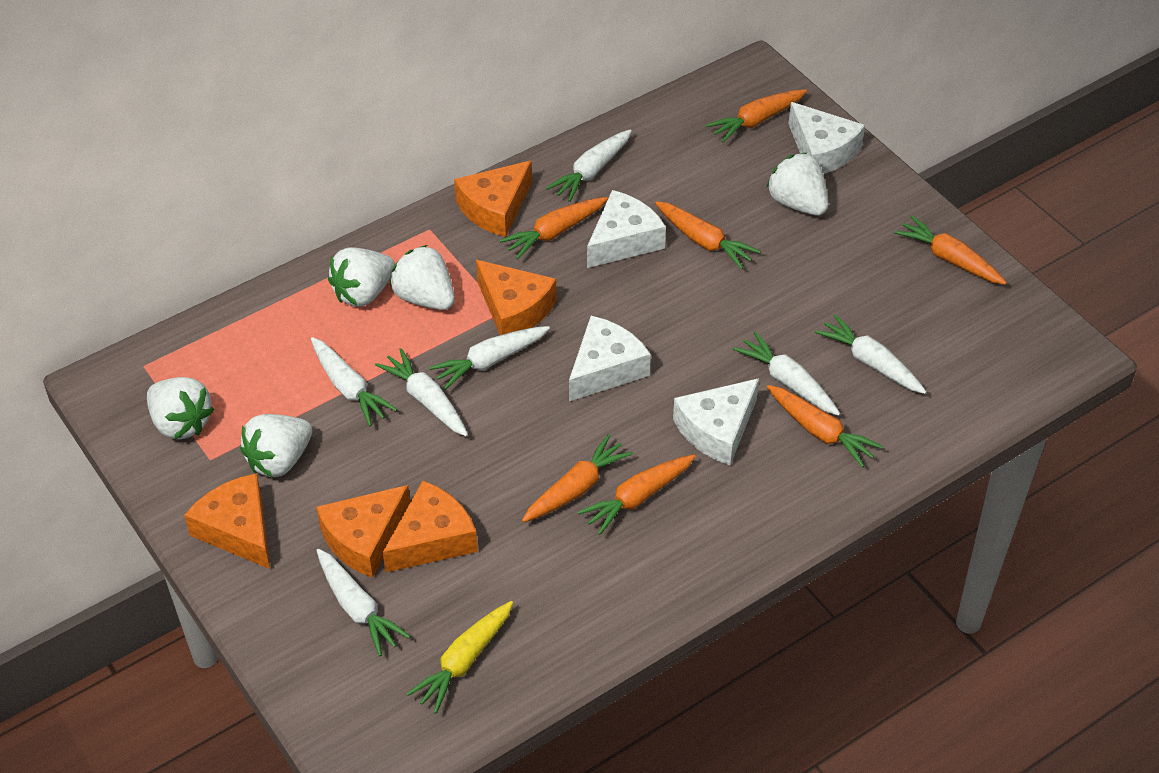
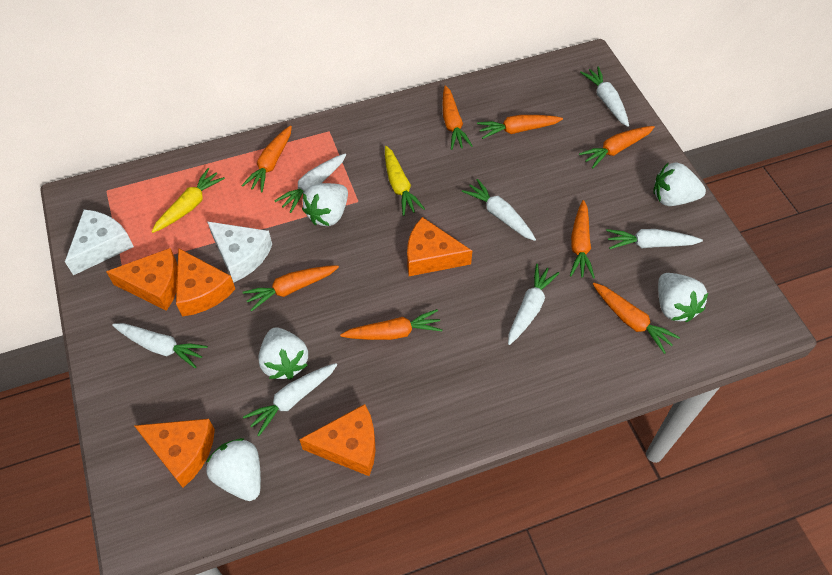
orange carrot: 7 -> 8
white cheese: 4 -> 2
yellow carrot: 1 -> 2

